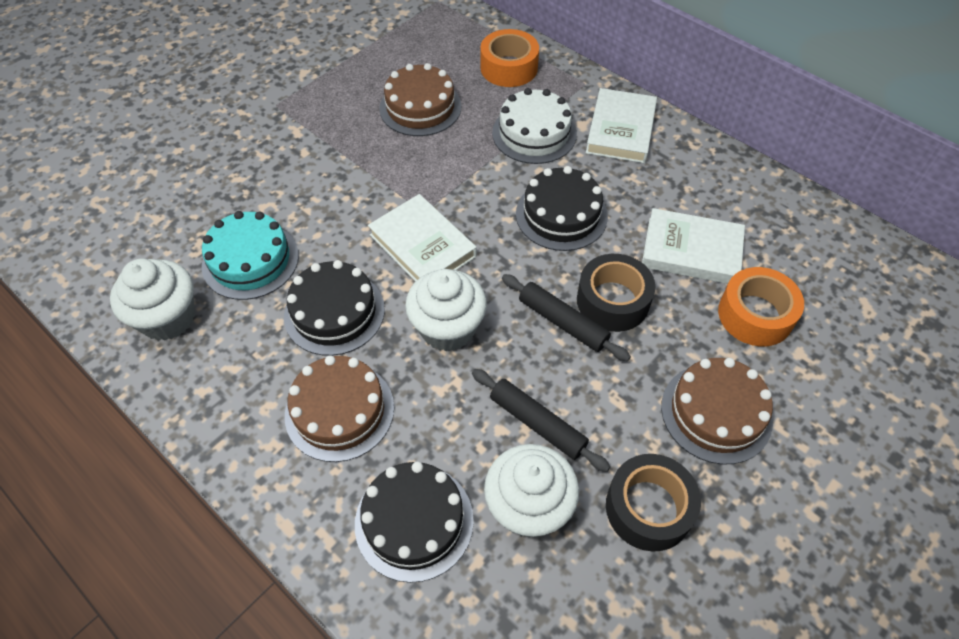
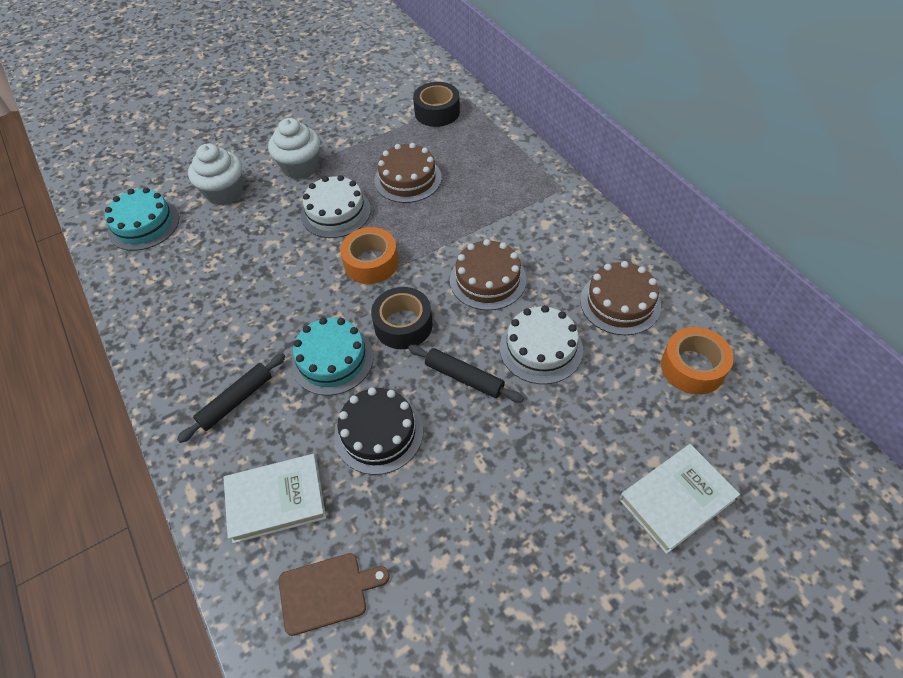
black cake: 3 -> 1
brown cutting board: 0 -> 1
turquoise cake: 1 -> 2
white book: 3 -> 2
white cake: 1 -> 2
white cupcake: 3 -> 2

